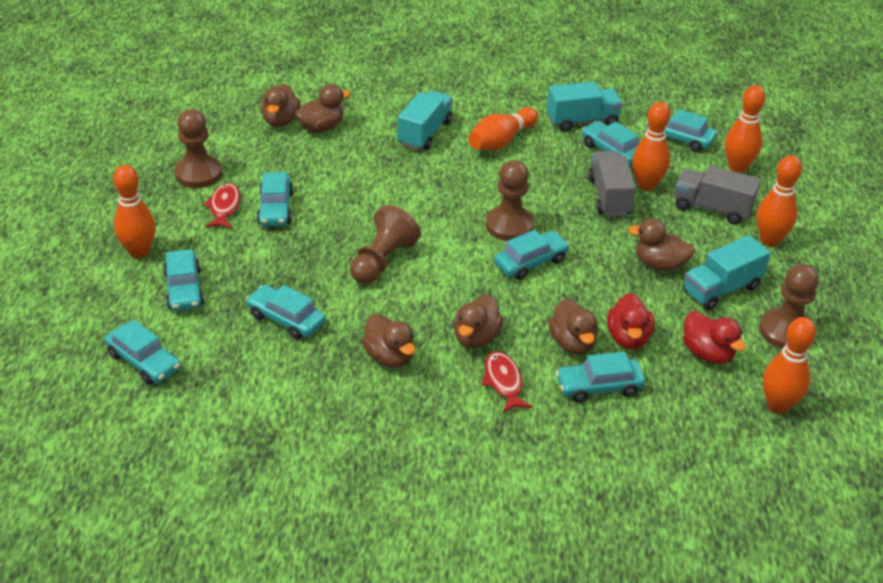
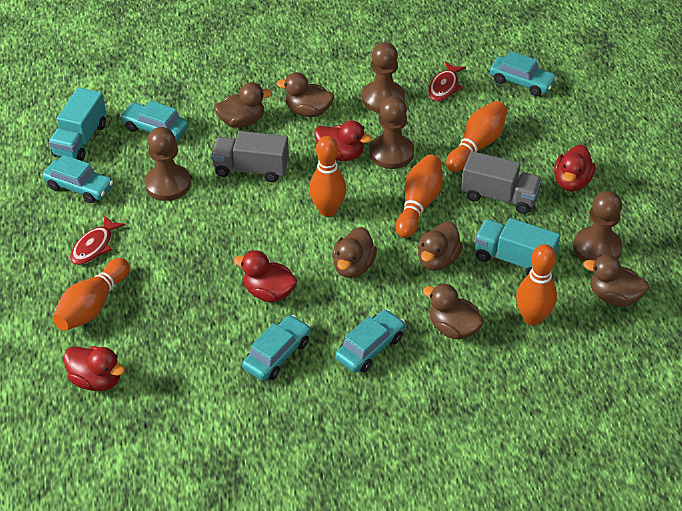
orange bowling pin: 6 -> 5
red duck: 2 -> 4
turquoise car: 8 -> 5
turquoise truck: 3 -> 2

